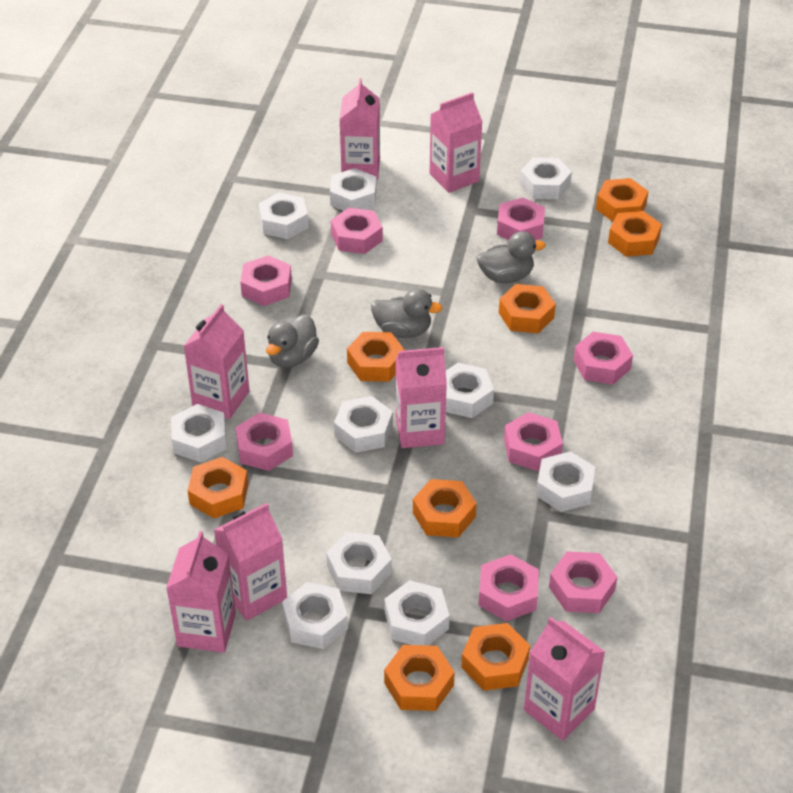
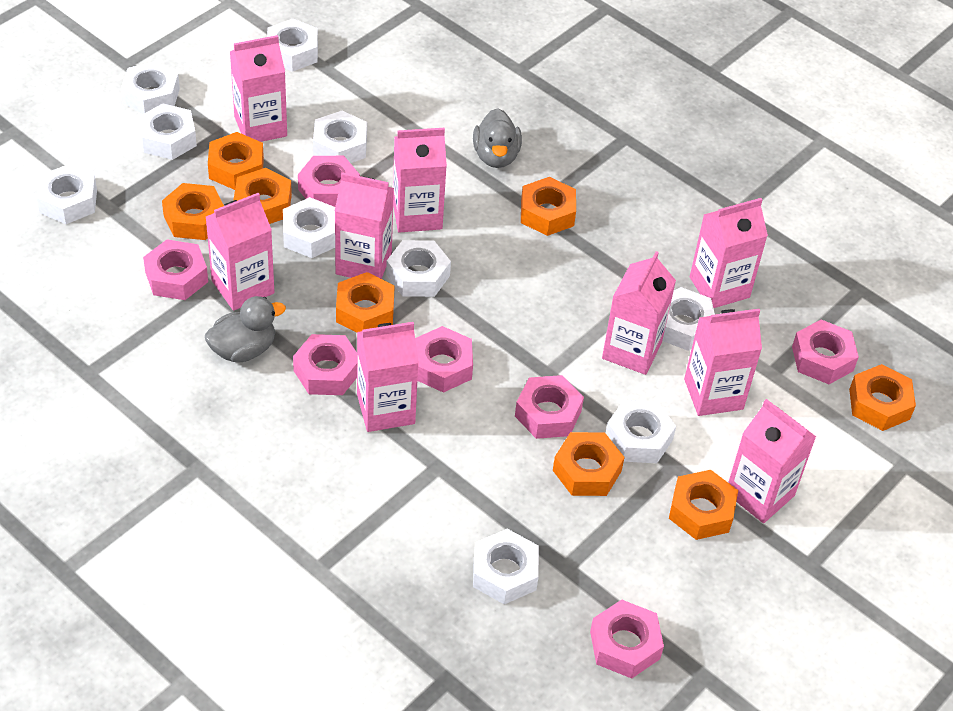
grey duck: 3 -> 2
pink carton: 7 -> 9
pink nut: 8 -> 7

